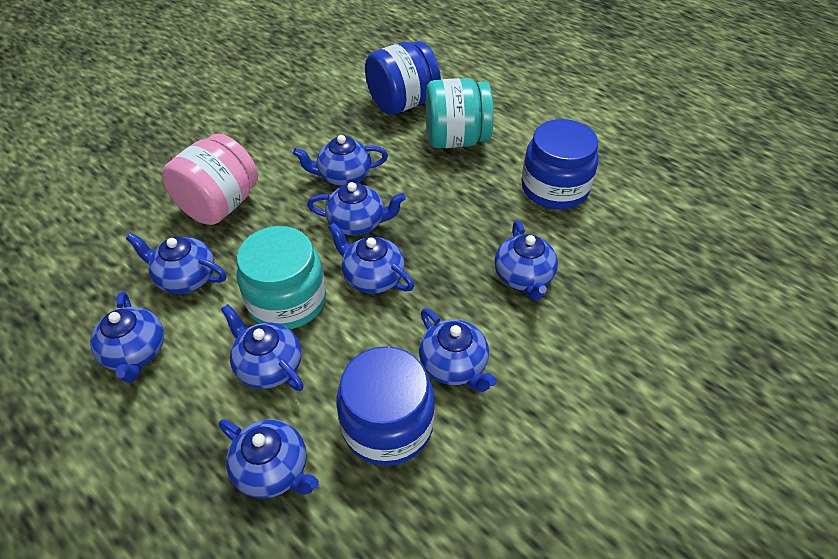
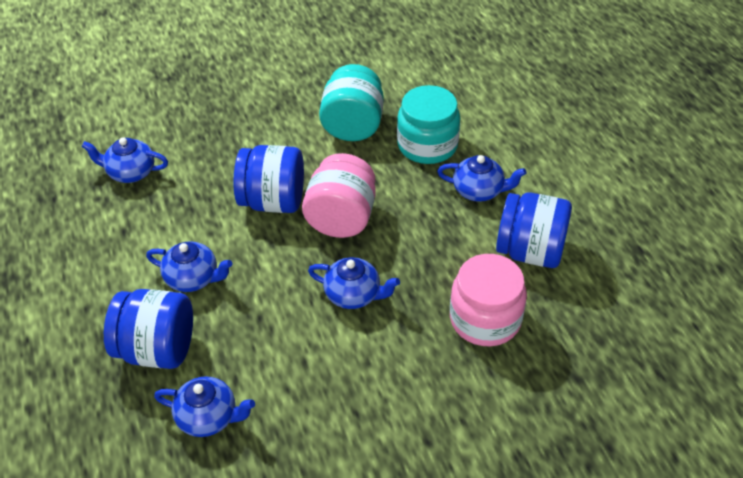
blue teapot: 9 -> 5
pink jar: 1 -> 2

